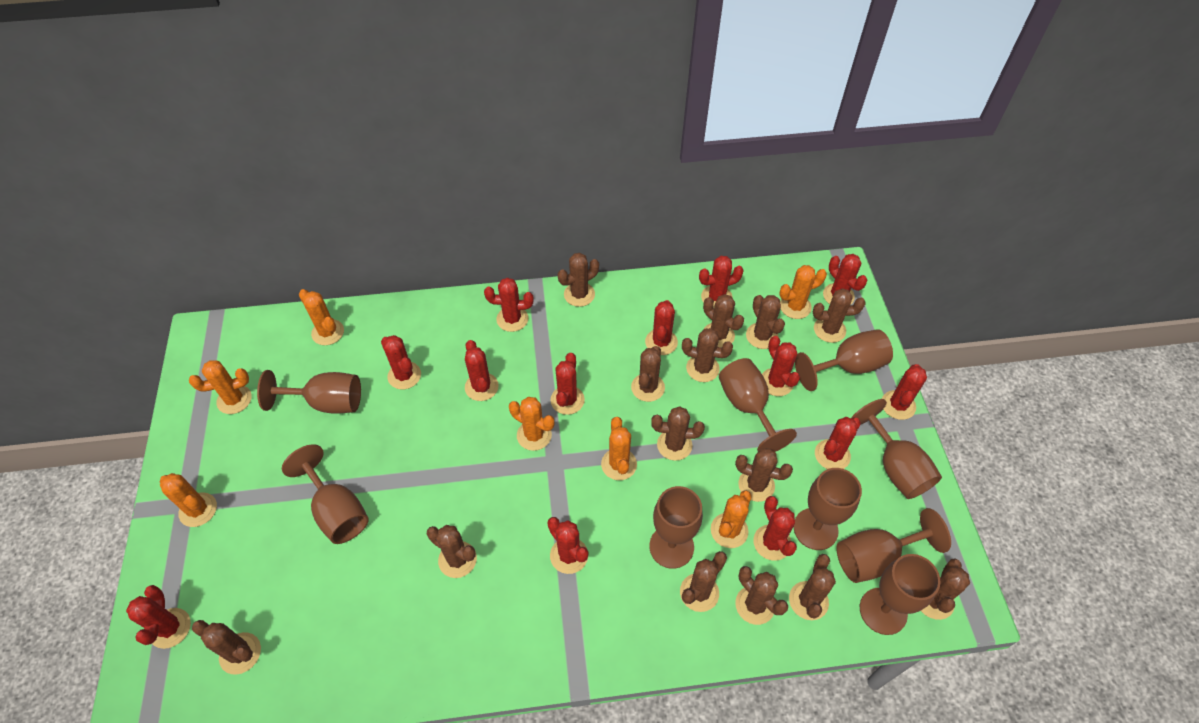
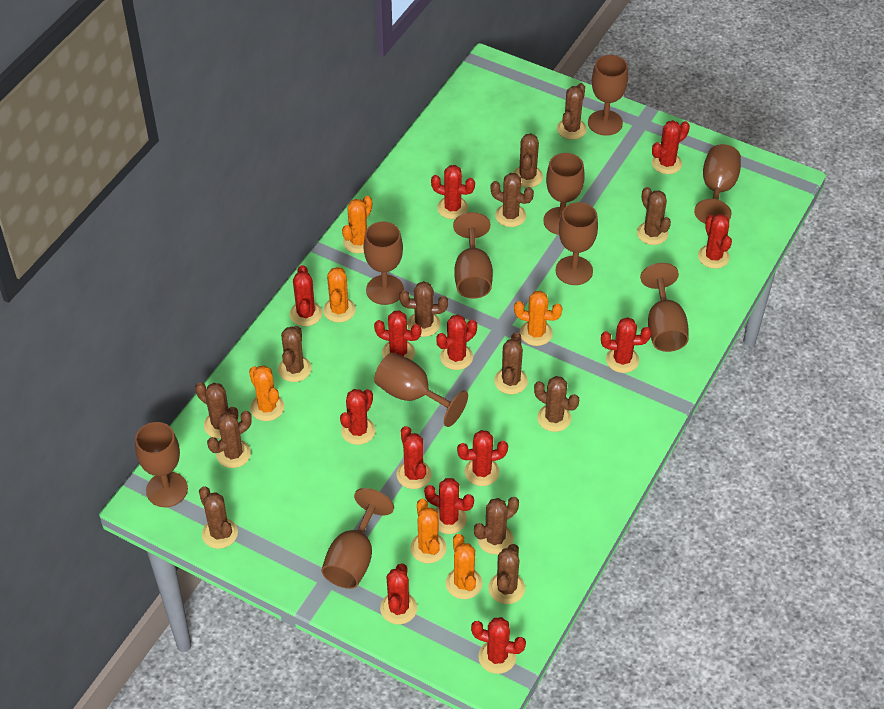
brown cactus: 14 -> 13
brown goblet: 9 -> 10
orange cactus: 7 -> 6

